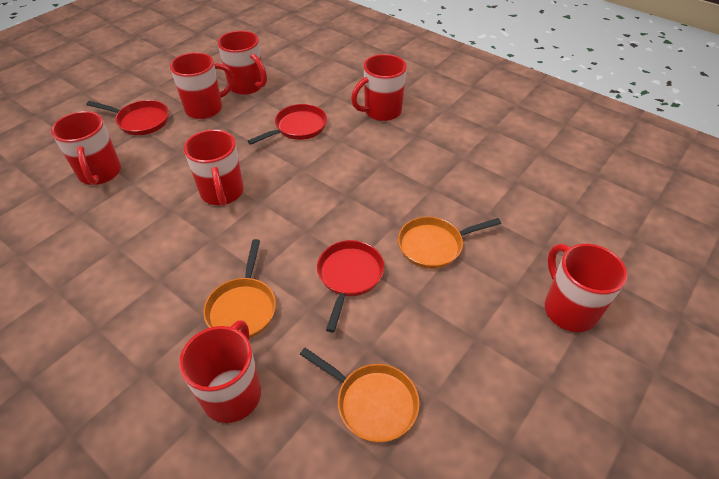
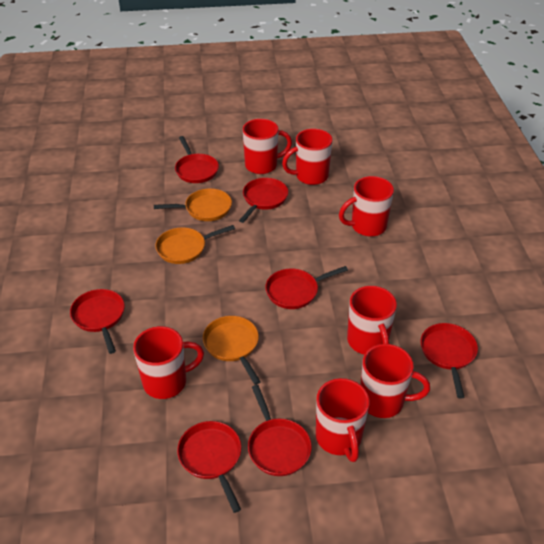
red pan: 3 -> 7

